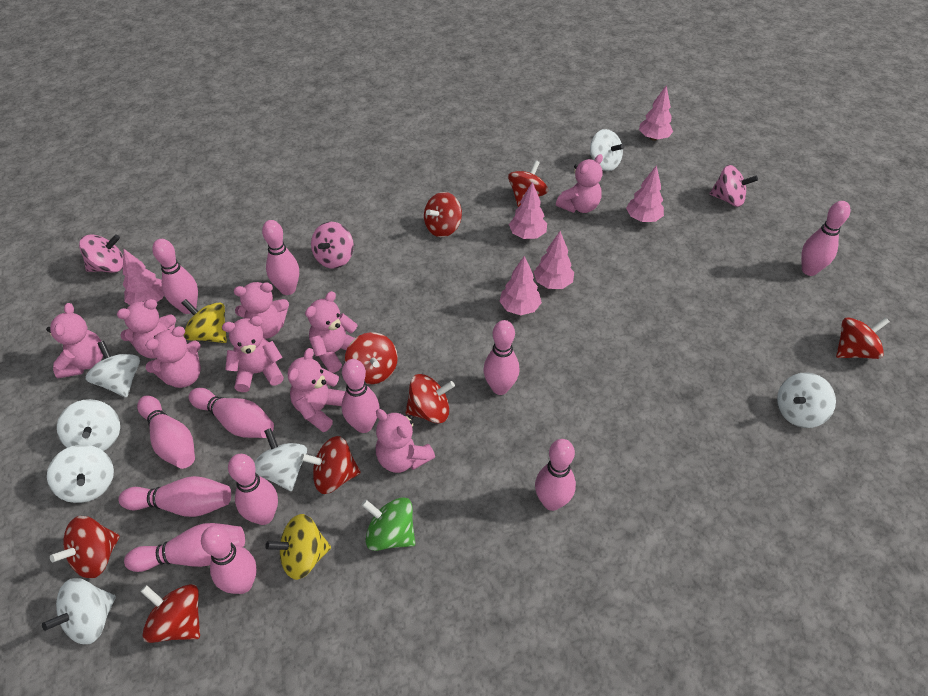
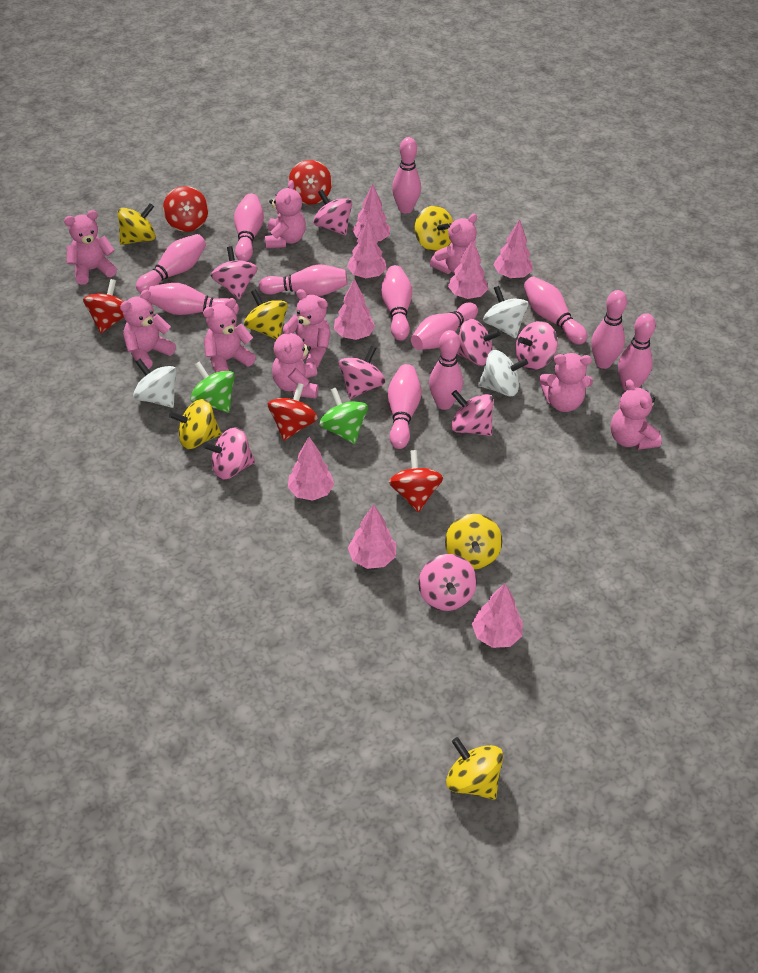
green spinning top: 1 -> 2
pink spinning top: 3 -> 8
pink tree: 6 -> 8
red spinning top: 8 -> 5
white spinning top: 7 -> 3
yellow spinning top: 2 -> 6

